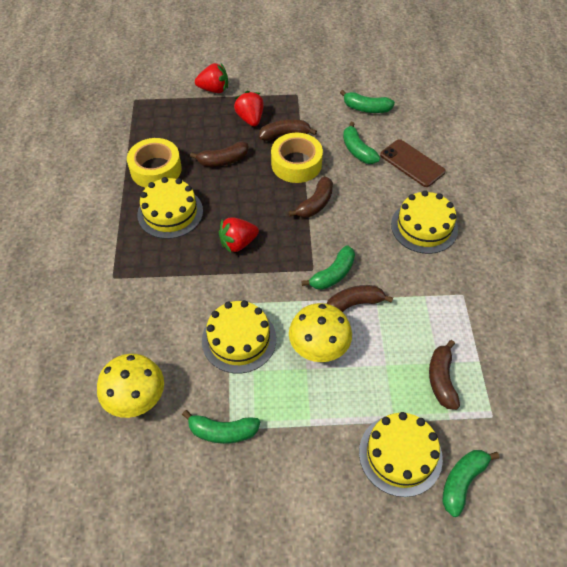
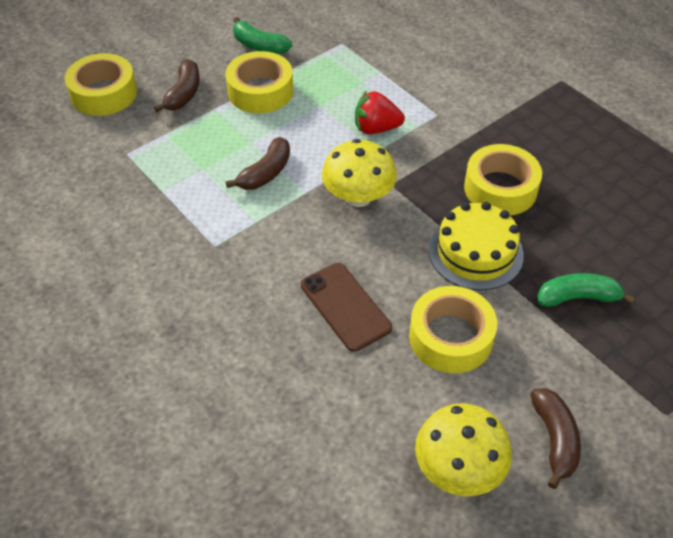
brown banana: 5 -> 3
green banana: 5 -> 2
red strawberry: 3 -> 1
yellow cake: 4 -> 1
yellow tape: 2 -> 4

